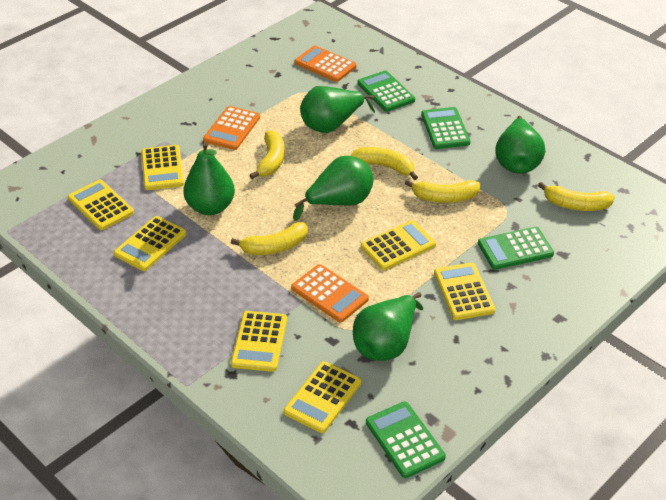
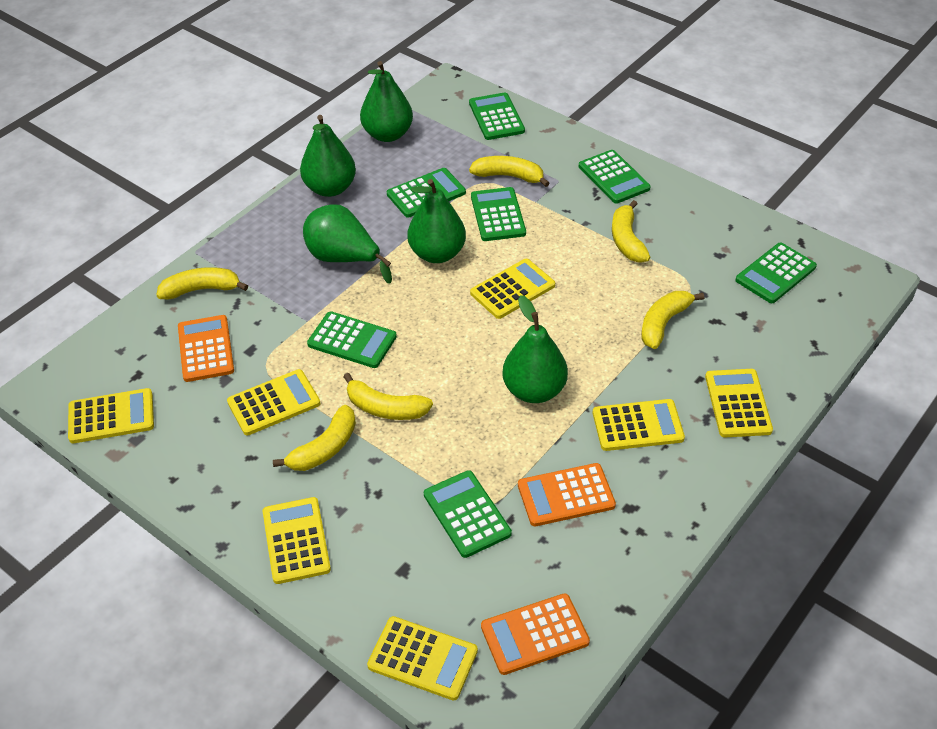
green calculator: 4 -> 7
yellow banana: 5 -> 6

